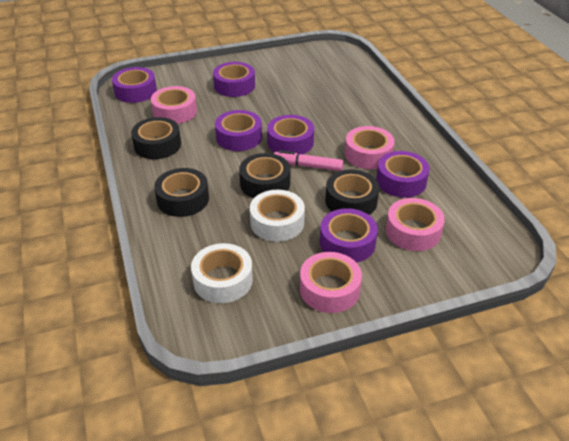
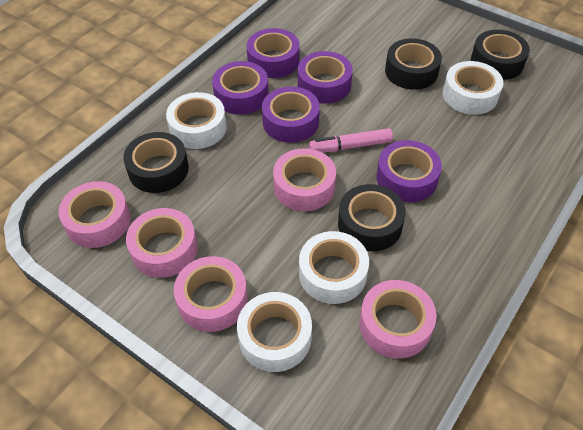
pink tape: 4 -> 5
purple tape: 6 -> 5
white tape: 2 -> 4

